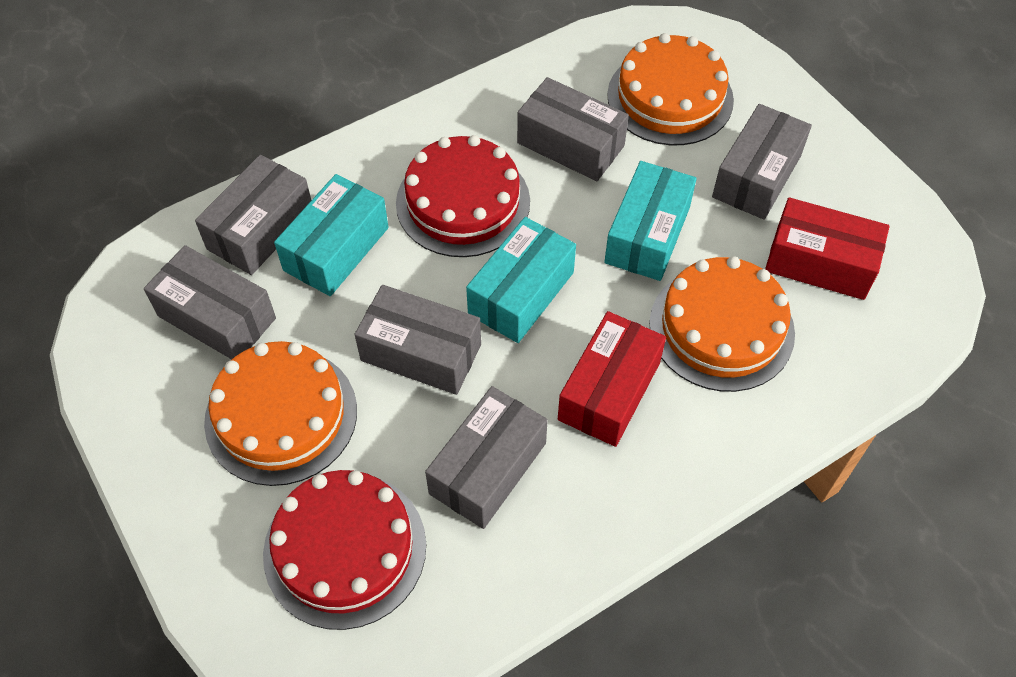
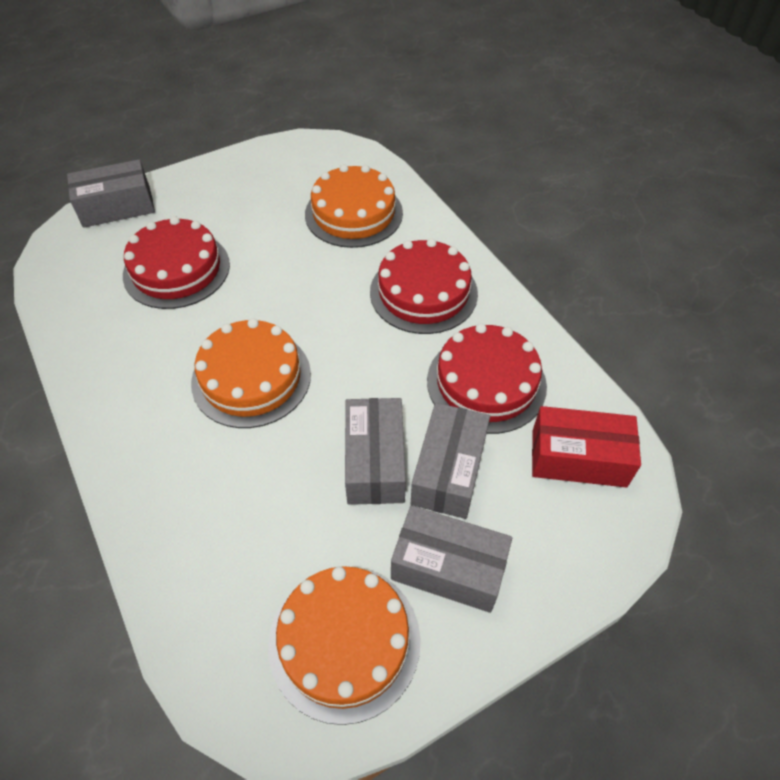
grey box: 6 -> 4
red box: 2 -> 1
red cake: 2 -> 3
turquoise box: 3 -> 0

